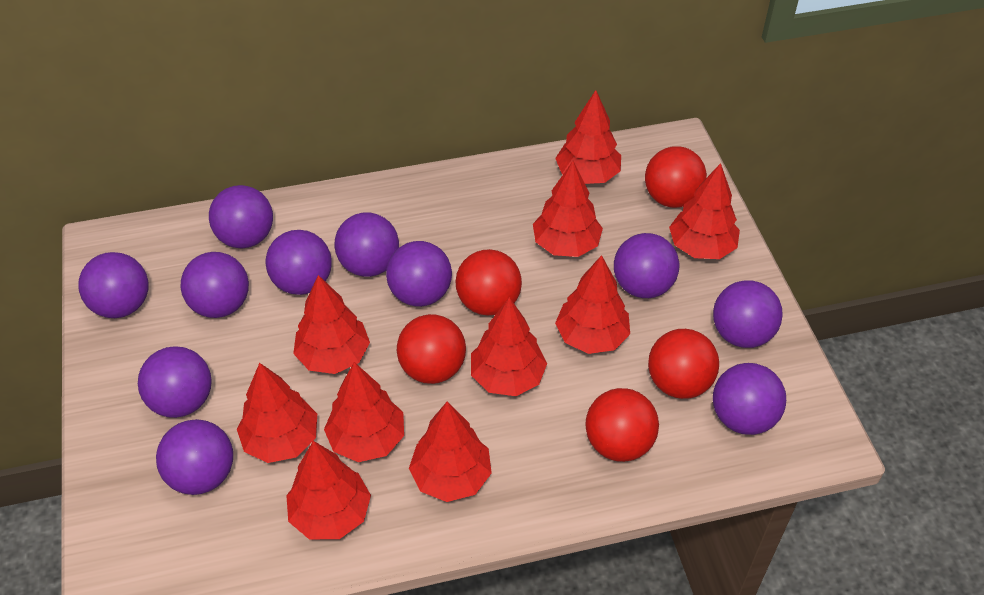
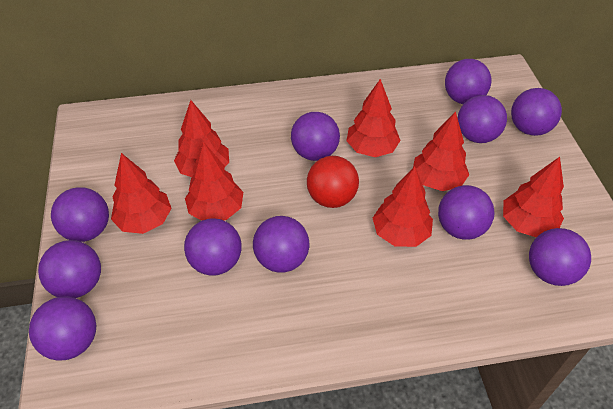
red ball: 5 -> 1
red tree: 10 -> 7

